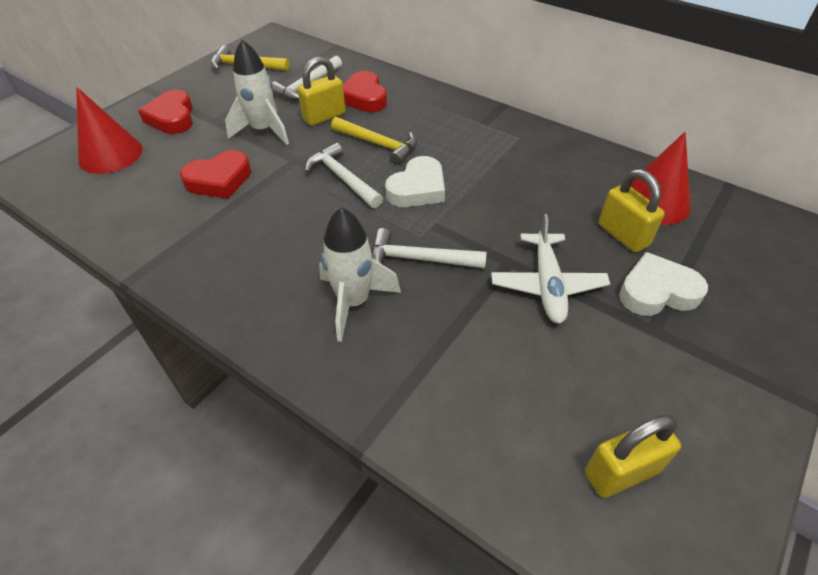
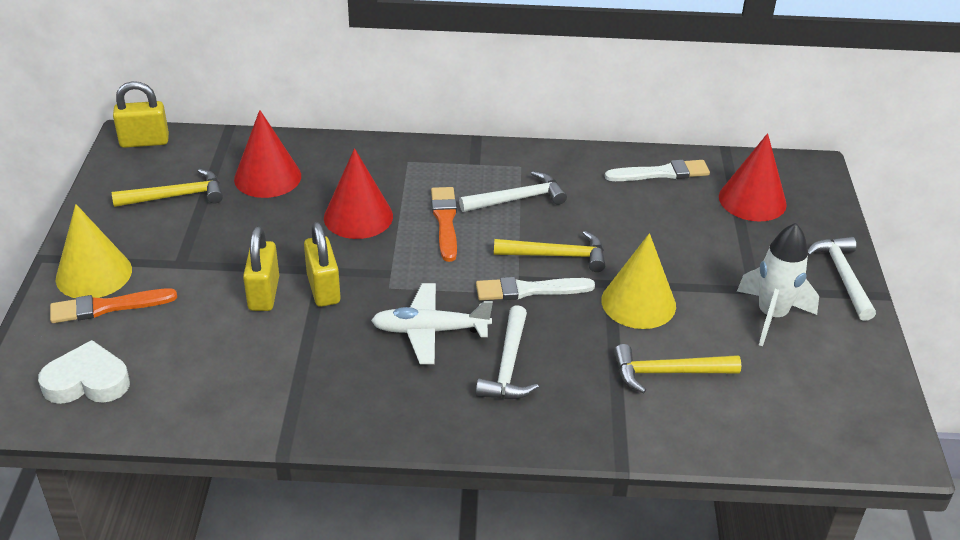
orange brush: 0 -> 2
red cone: 2 -> 3
red heart: 3 -> 0
white brush: 0 -> 2
white heart: 2 -> 1
white rocket: 2 -> 1
yellow cone: 0 -> 2
yellow hammer: 2 -> 3

